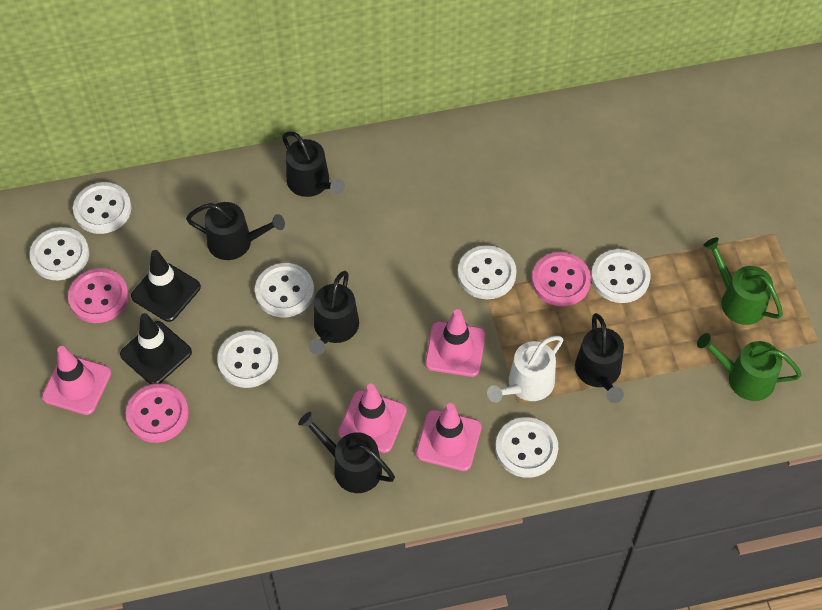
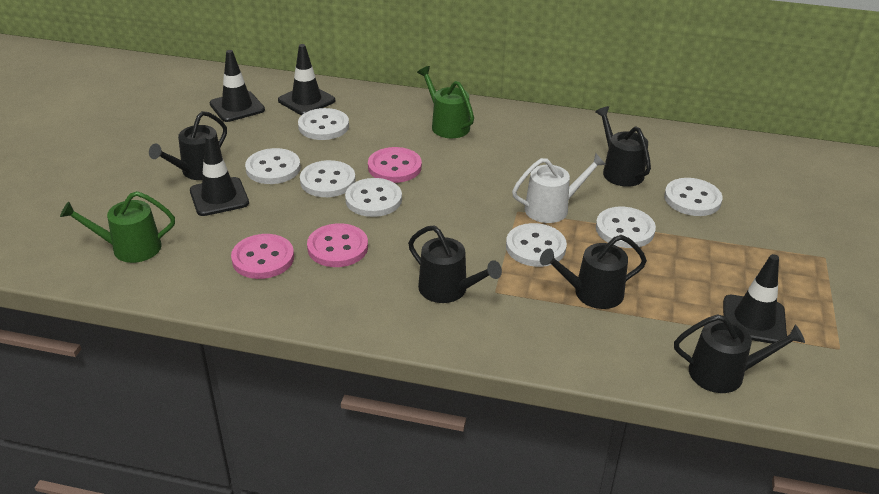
black traffic cone: 2 -> 4
pink traffic cone: 4 -> 0

